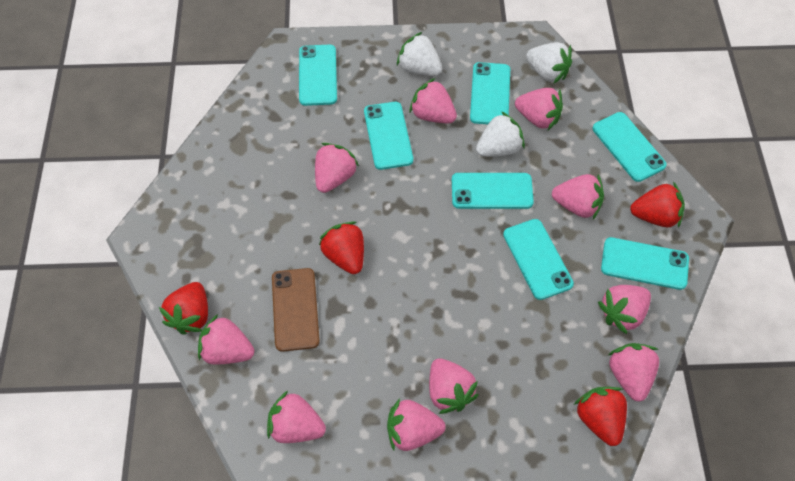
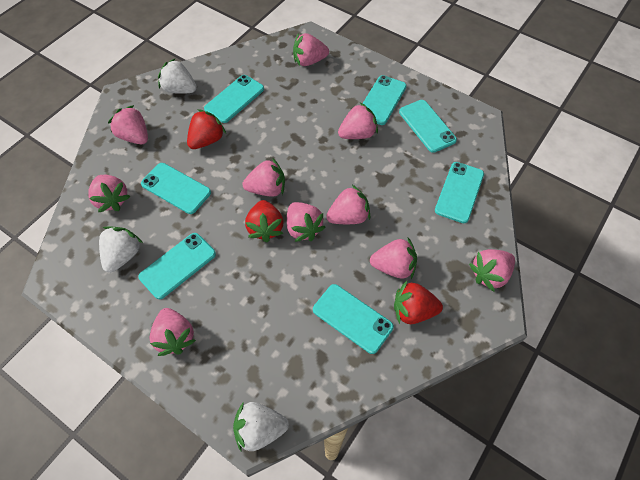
brown phone: 1 -> 0
red strawberry: 4 -> 3

